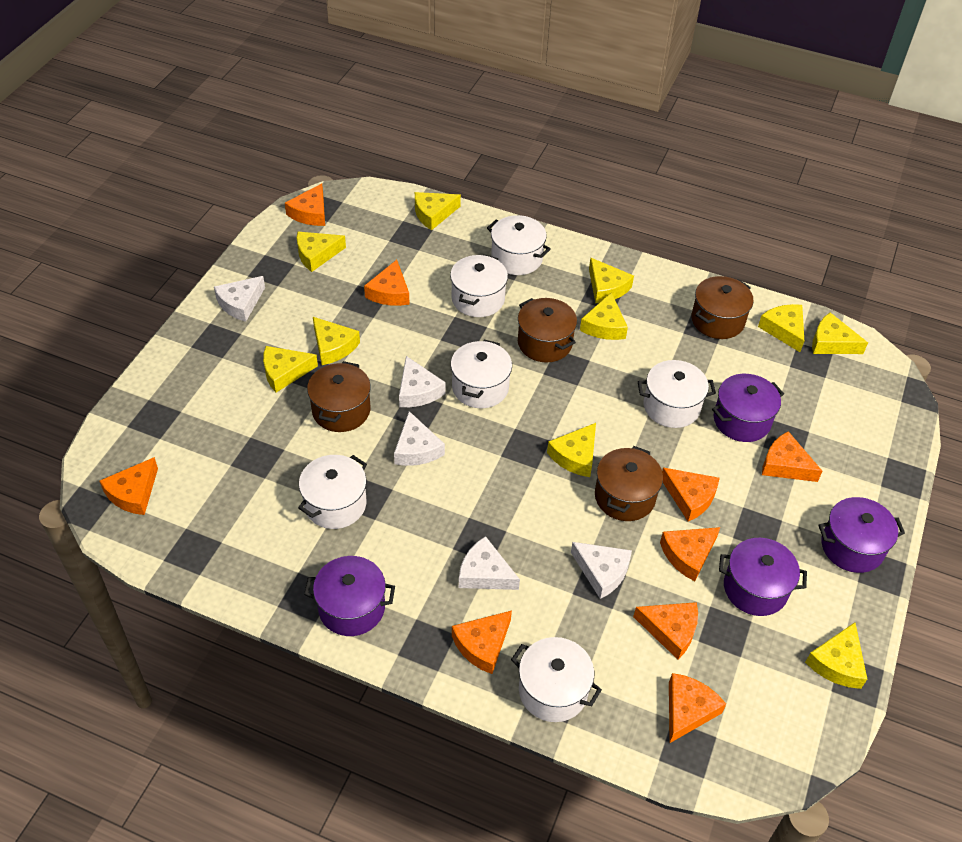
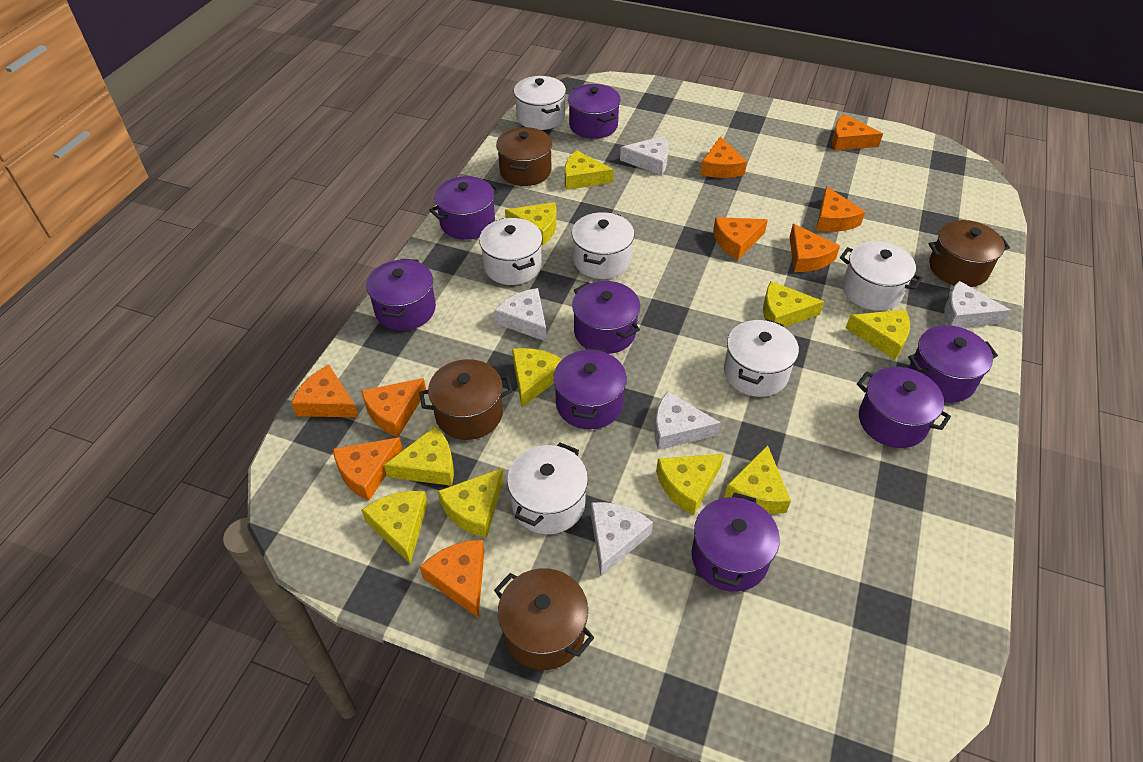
purple pot: 4 -> 8

